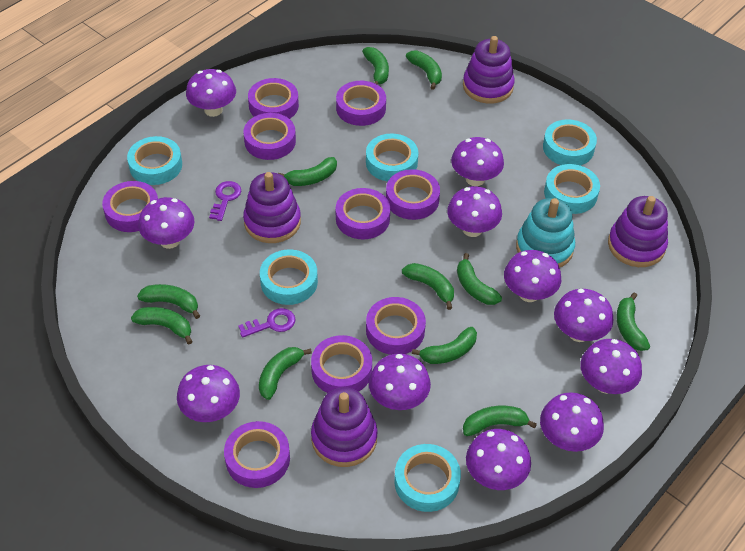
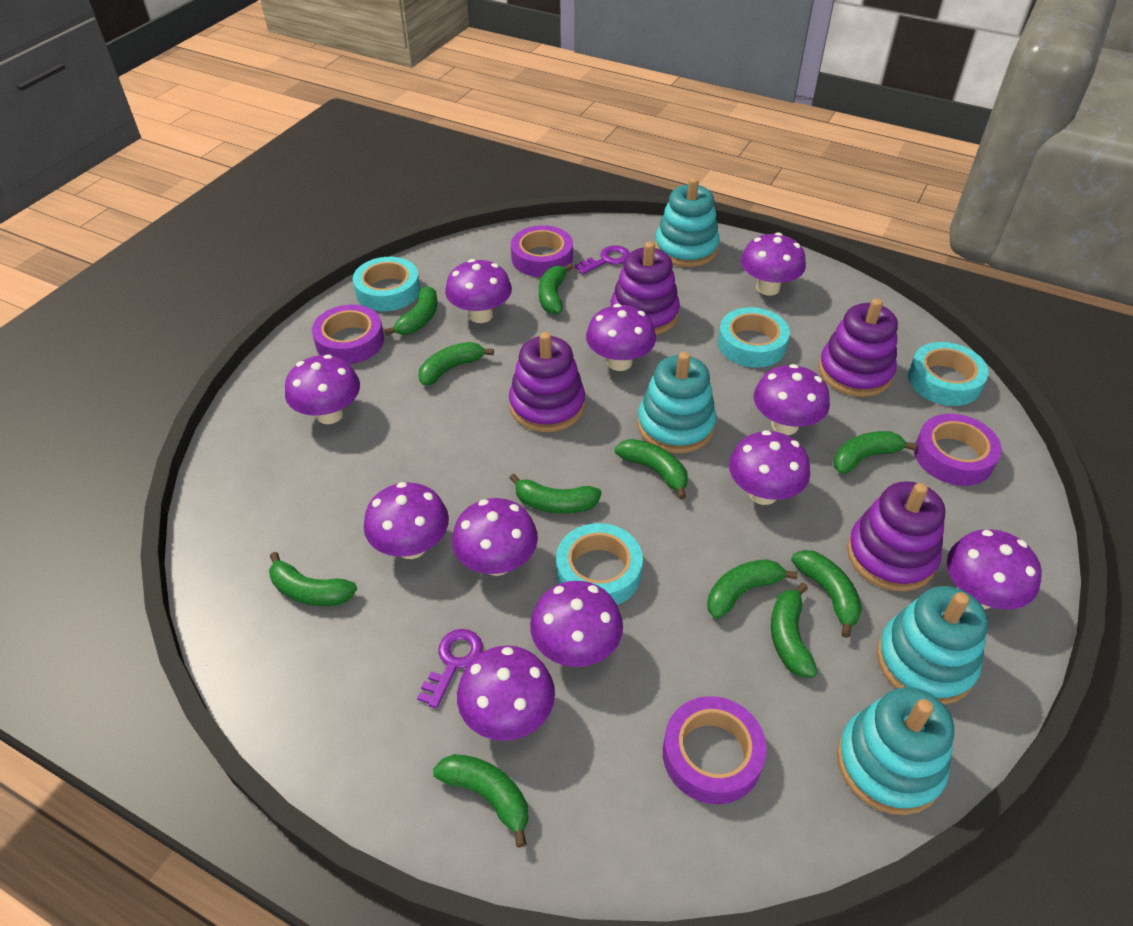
purple tape: 9 -> 4
turquoise stacking toy: 1 -> 4
turquoise tape: 6 -> 4

